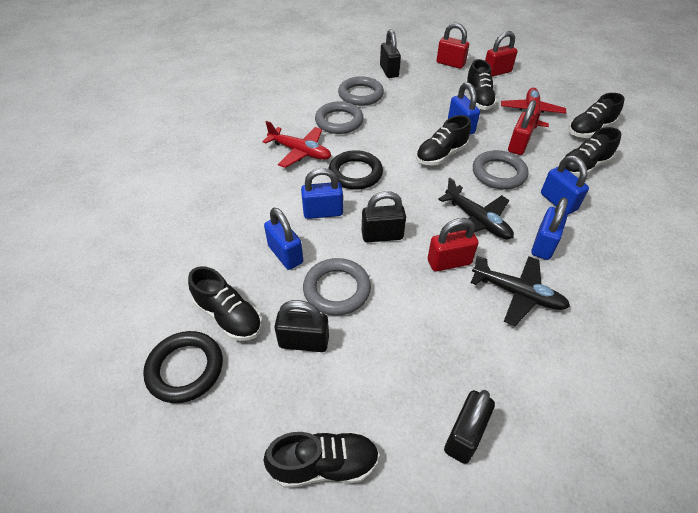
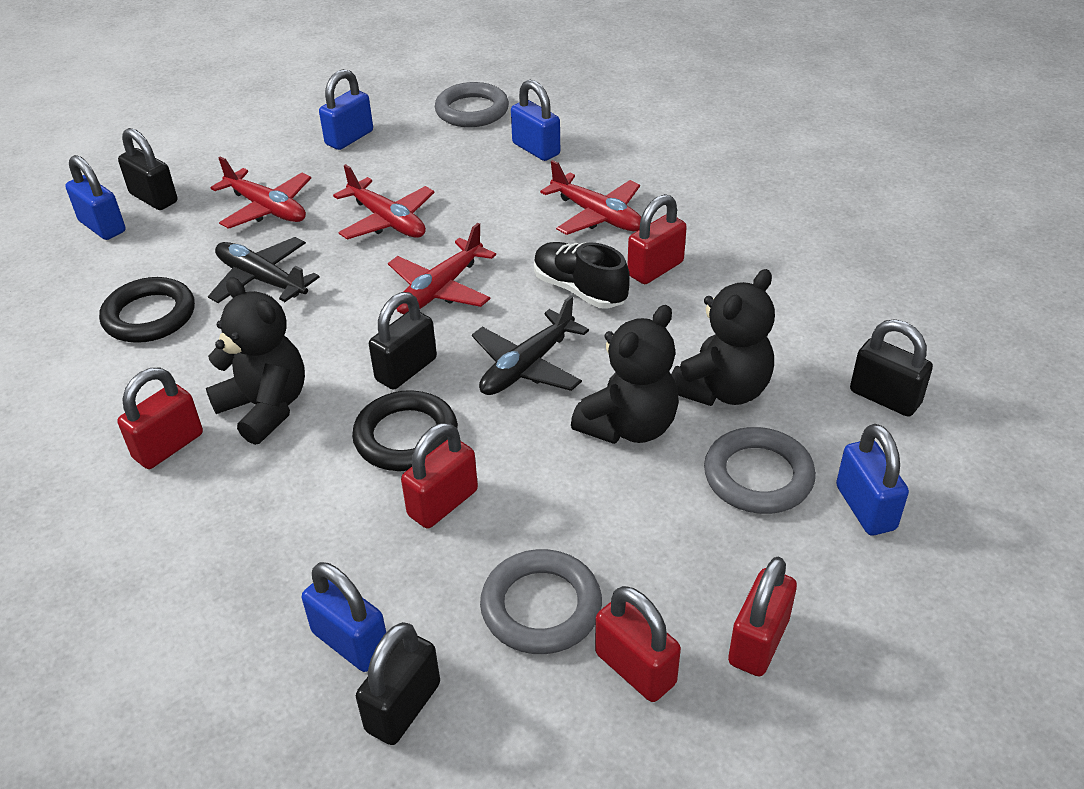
black shoe: 6 -> 1
black teddy bear: 0 -> 3
grey ring: 4 -> 3
red padlock: 4 -> 5
red plane: 2 -> 4

